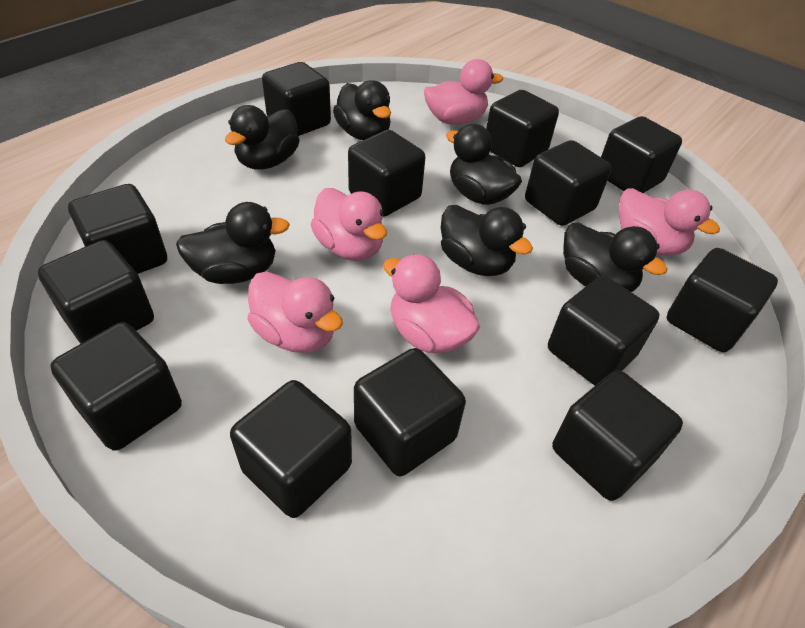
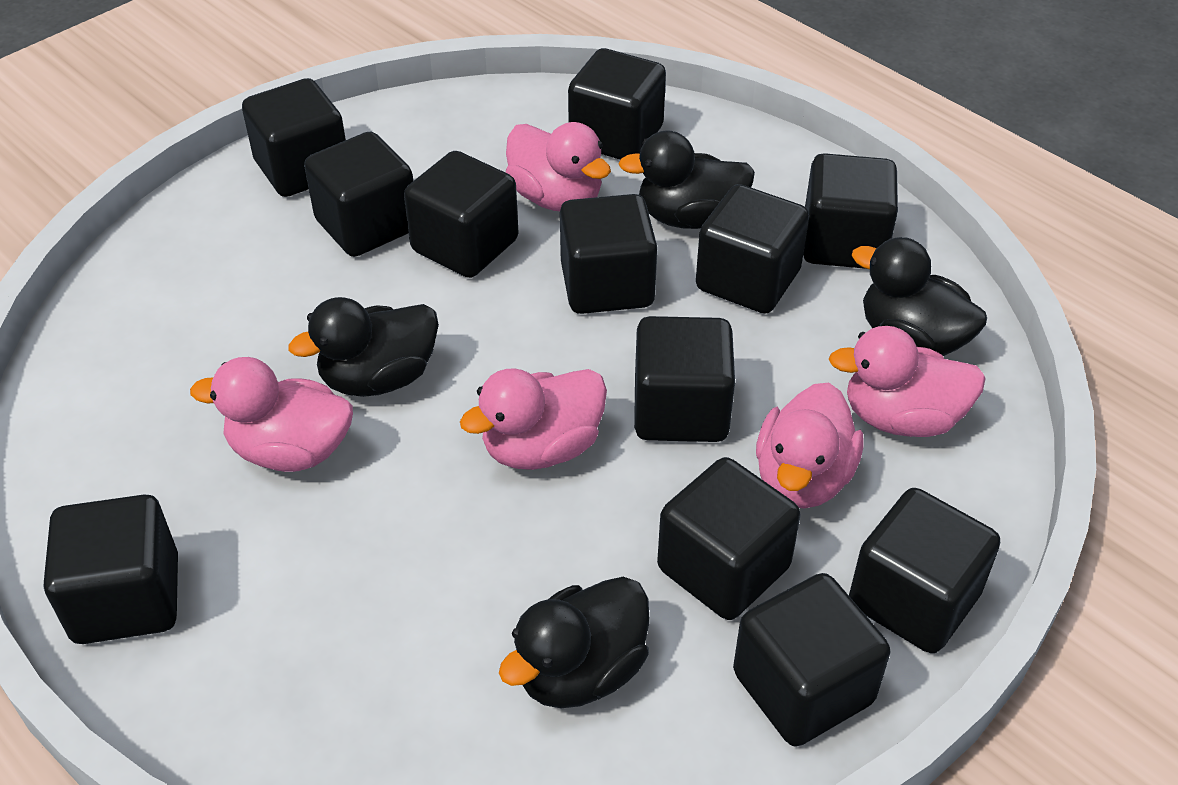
black cube: 13 -> 12
black duck: 6 -> 4

